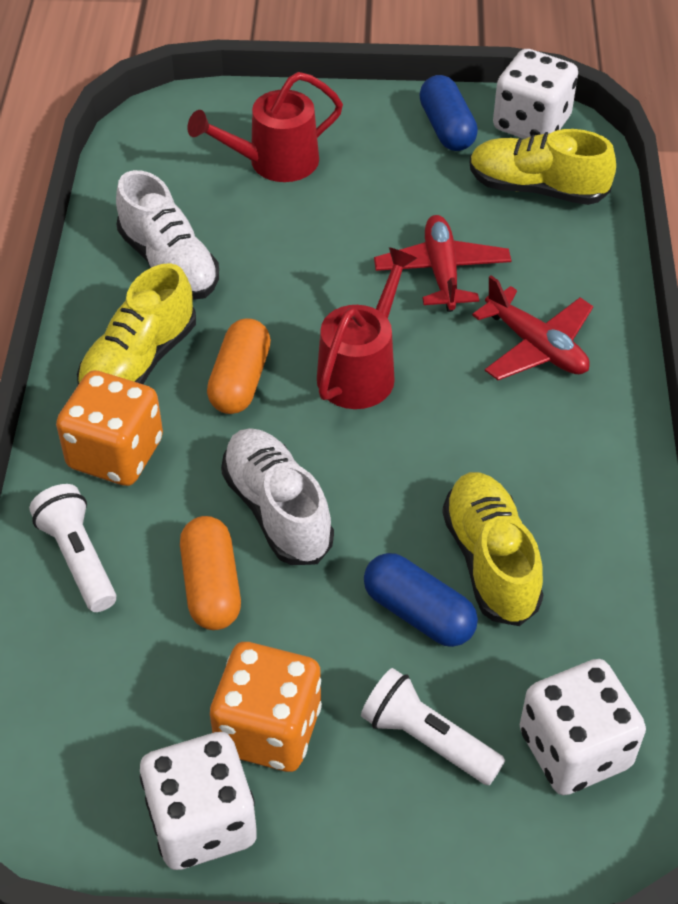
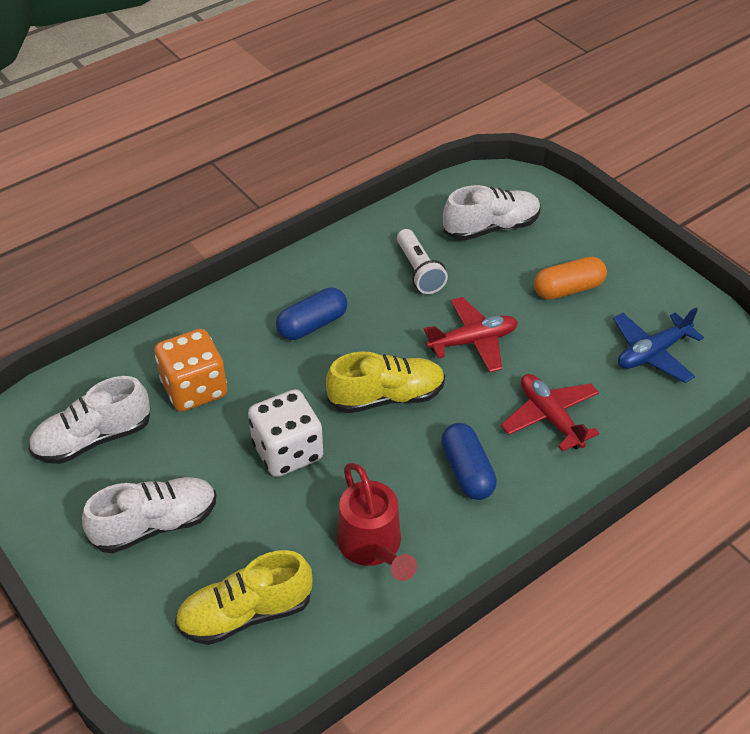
blue plane: 0 -> 1
orange capsule: 2 -> 1
orange dice: 2 -> 1
red watering can: 2 -> 1
white dice: 3 -> 1
white flashlight: 2 -> 1
white shoe: 2 -> 3
yellow shoe: 3 -> 2

